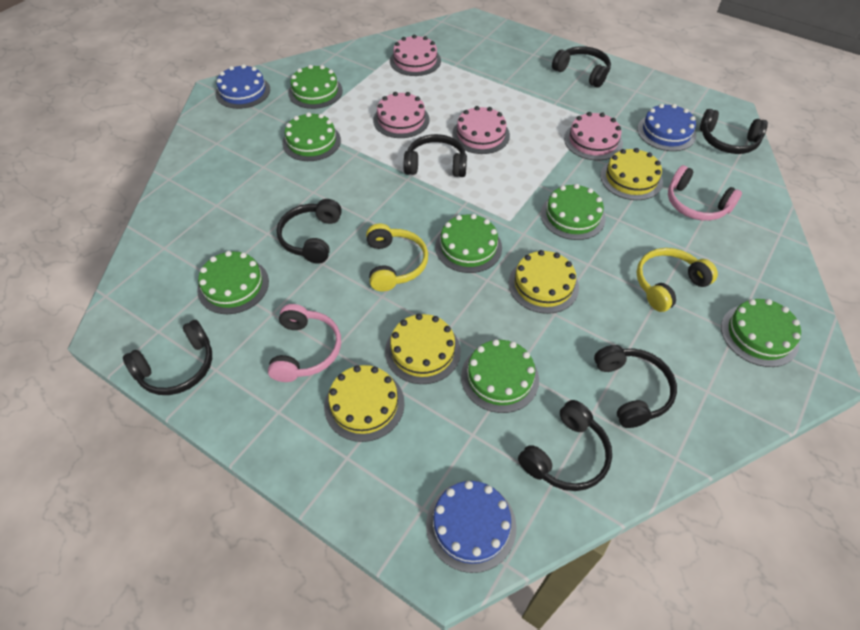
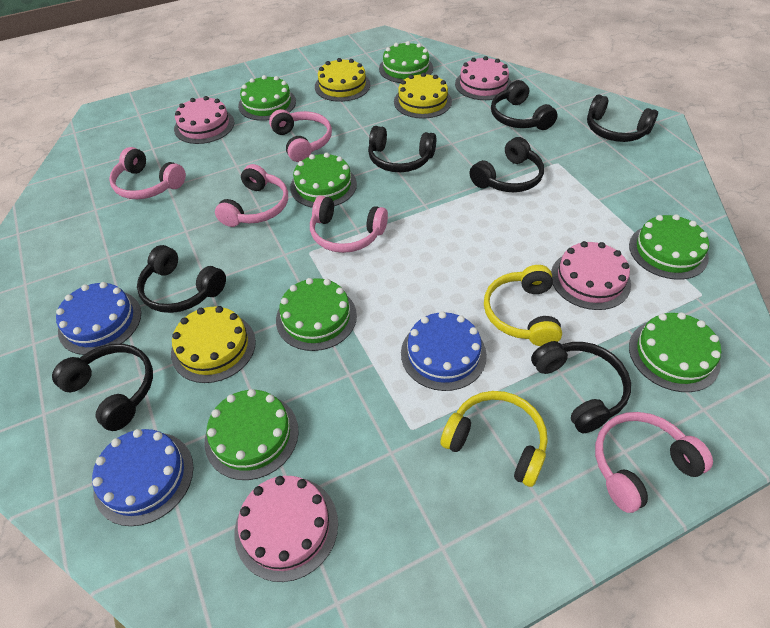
pink headphones: 2 -> 5
yellow cake: 4 -> 3

